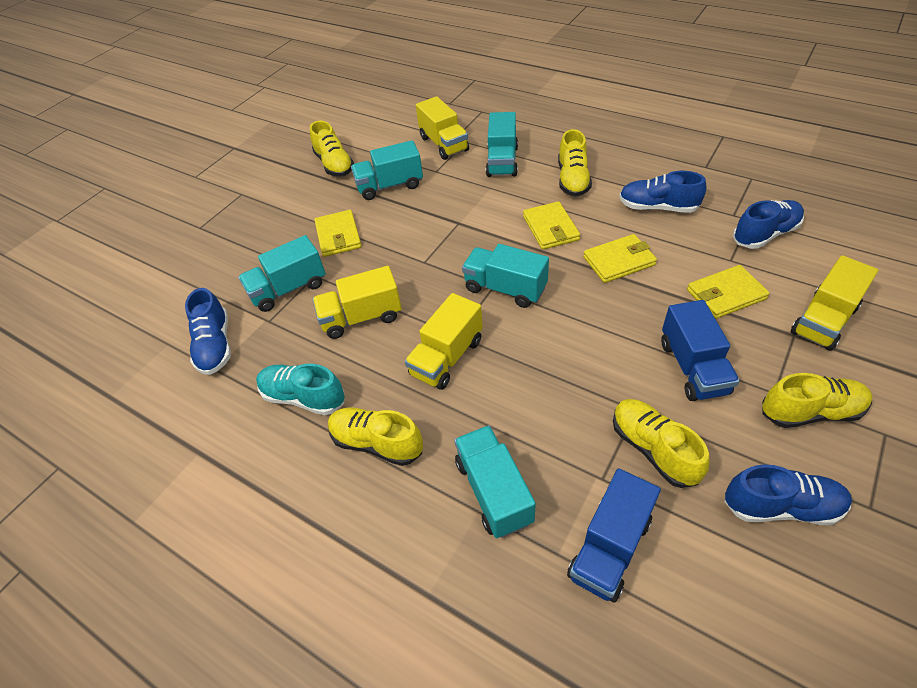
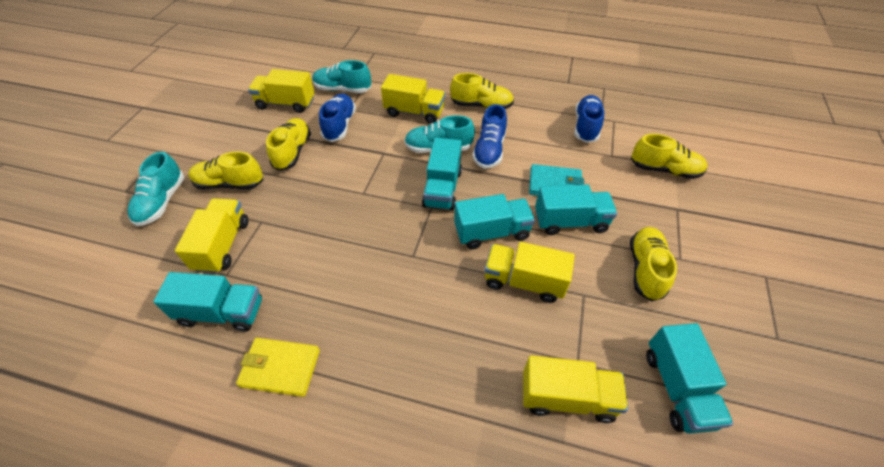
blue shoe: 4 -> 3
blue truck: 2 -> 0
turquoise shoe: 1 -> 3
turquoise wallet: 0 -> 1
yellow truck: 4 -> 5
yellow wallet: 4 -> 1

